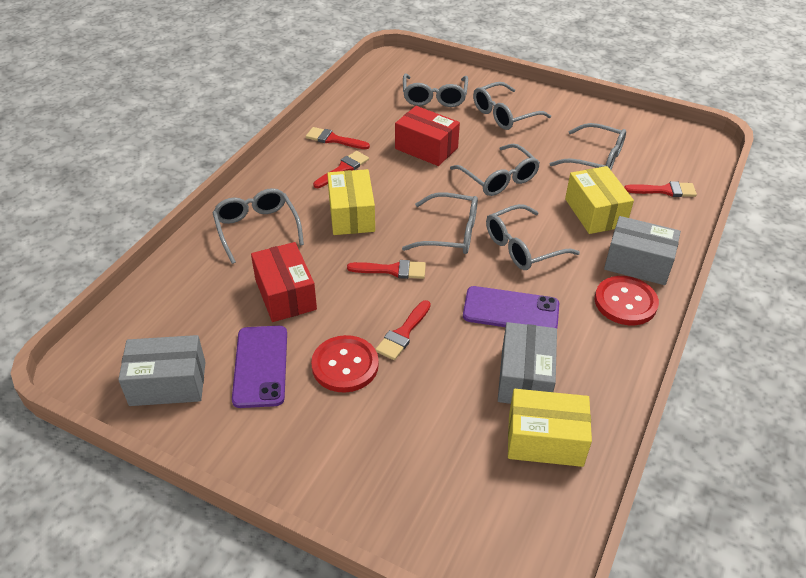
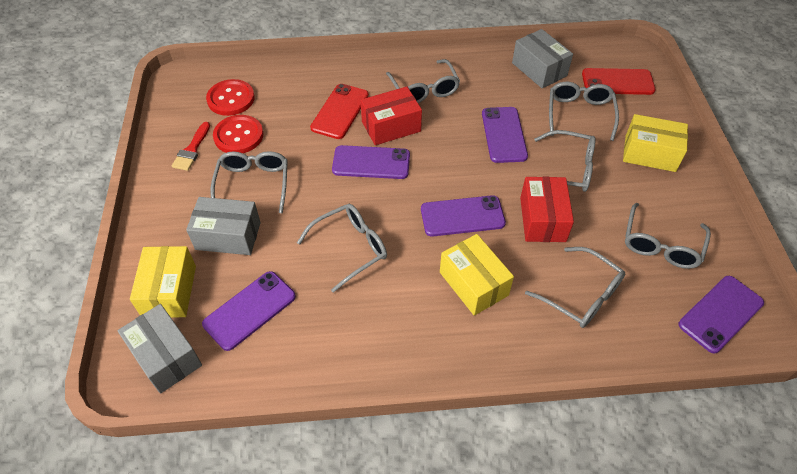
purple phone: 2 -> 5
red brush: 5 -> 1
red phone: 0 -> 2

